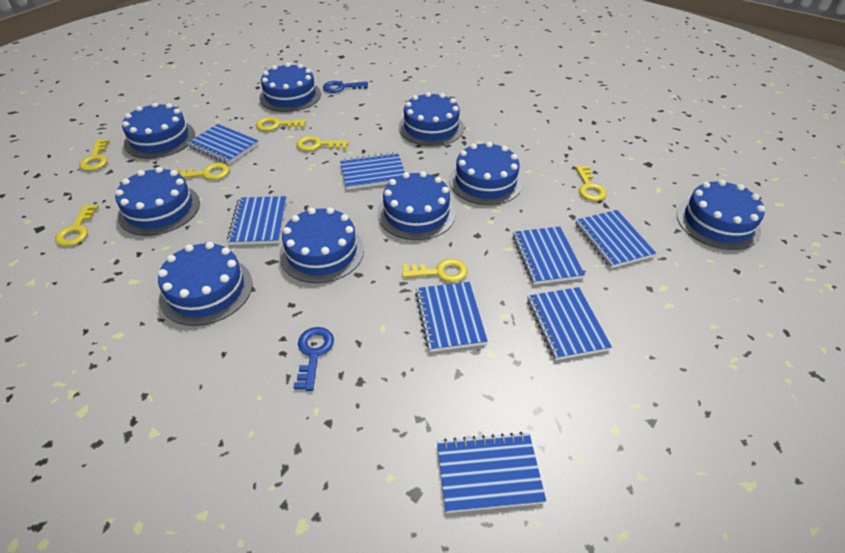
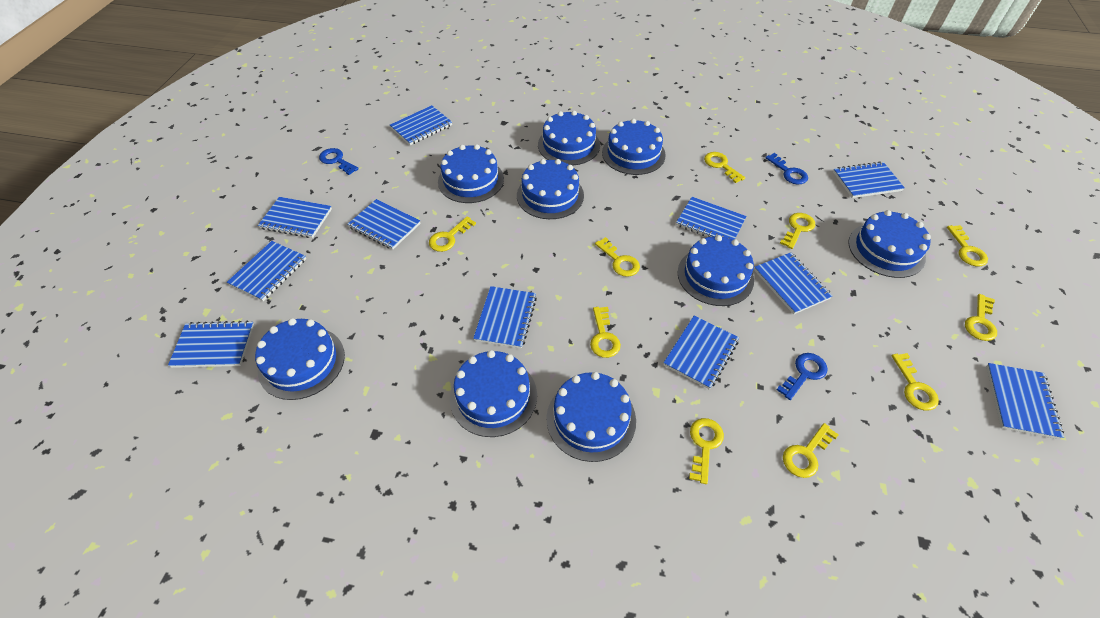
blue key: 2 -> 3
blue notebook: 8 -> 11
yellow key: 7 -> 10

